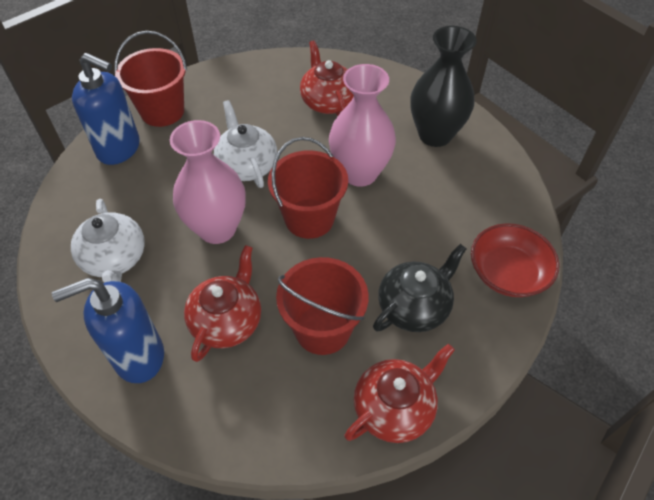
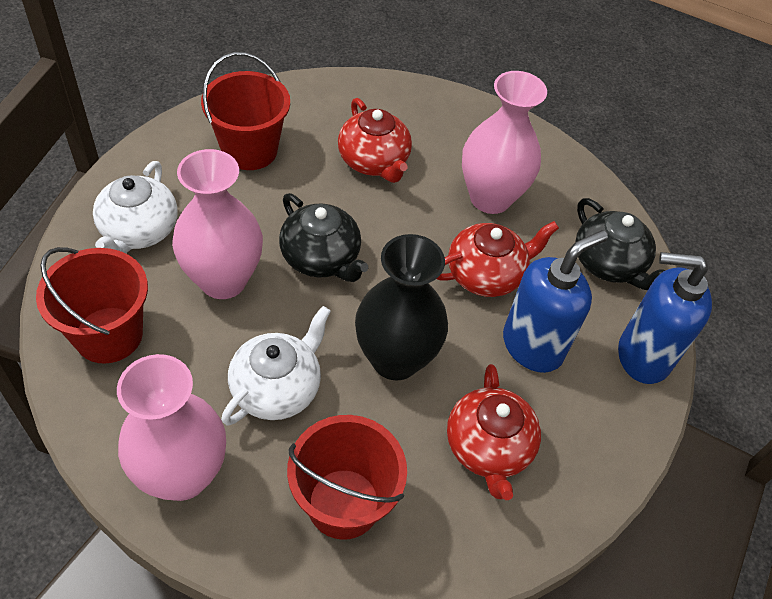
black teapot: 1 -> 2
pink vase: 2 -> 3
red bowl: 1 -> 0

